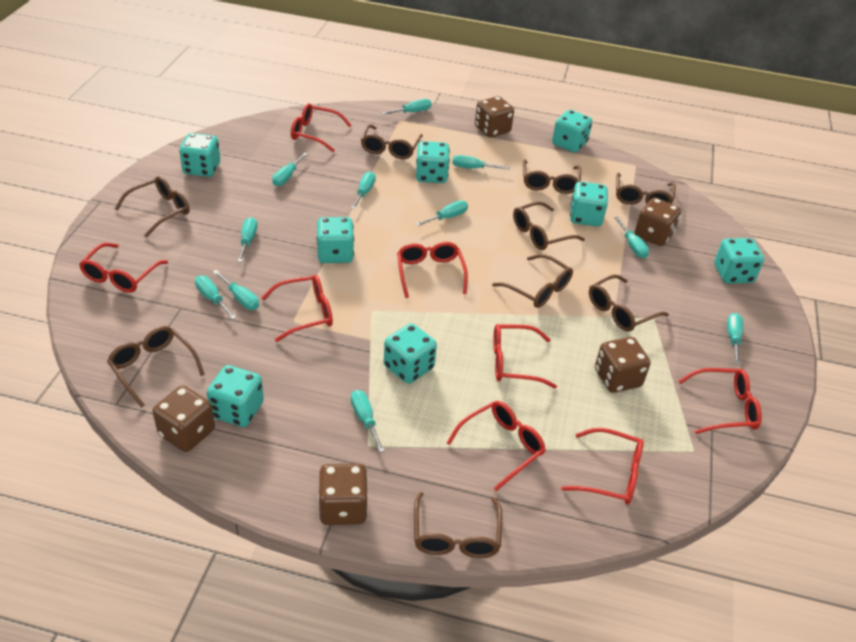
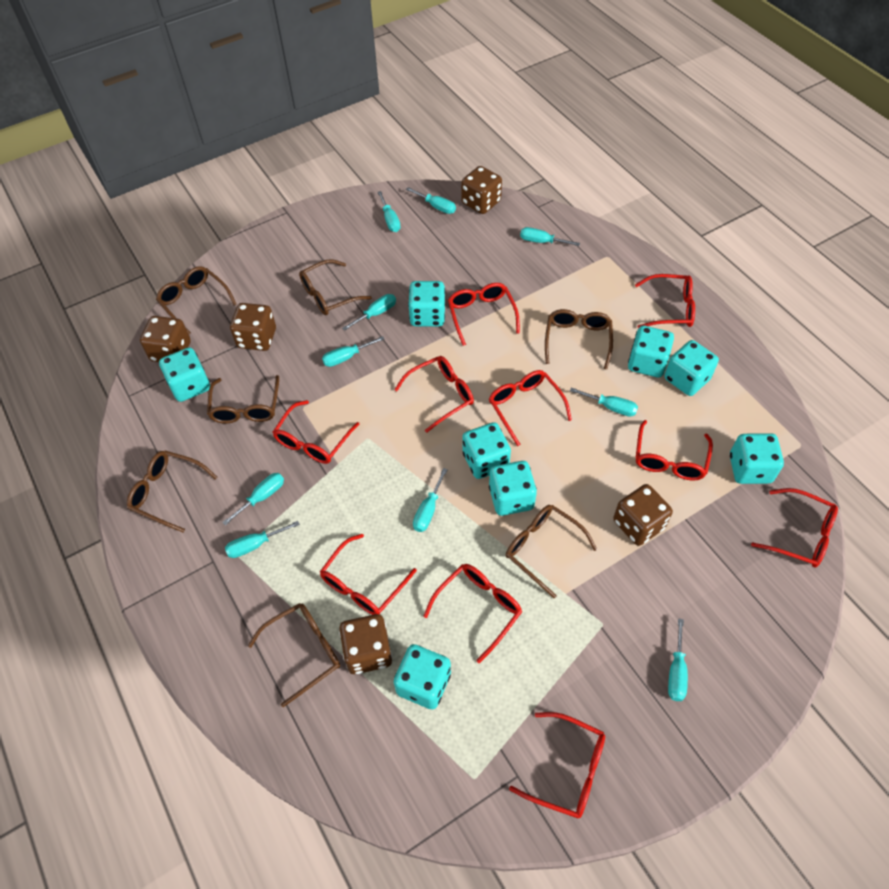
brown glasses: 9 -> 7
red glasses: 8 -> 10
turquoise screwdriver: 11 -> 10

